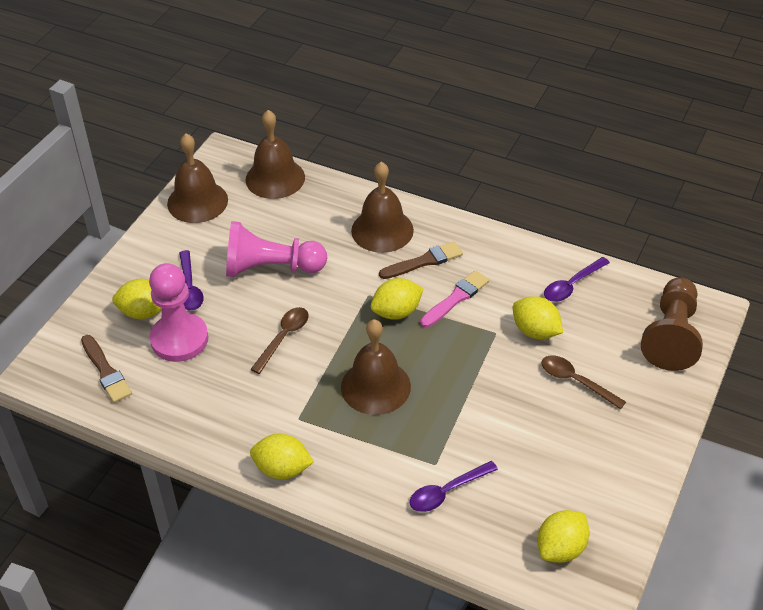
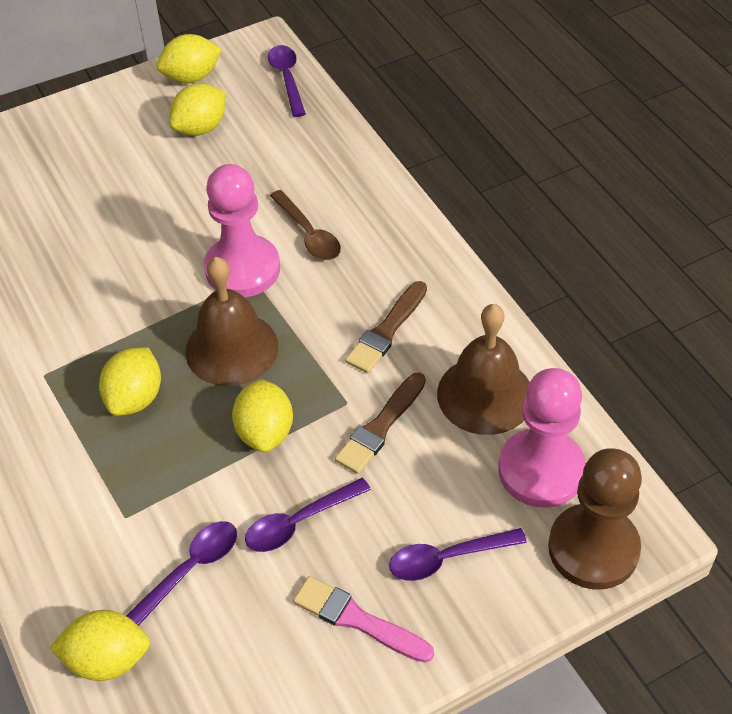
brown bell: 4 -> 2
brown spoon: 2 -> 1
purple spoon: 3 -> 4

